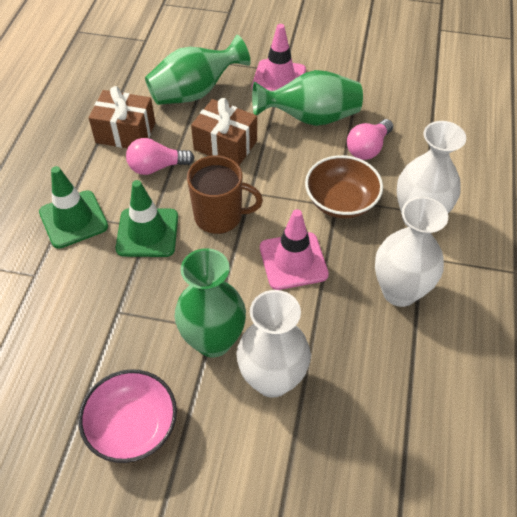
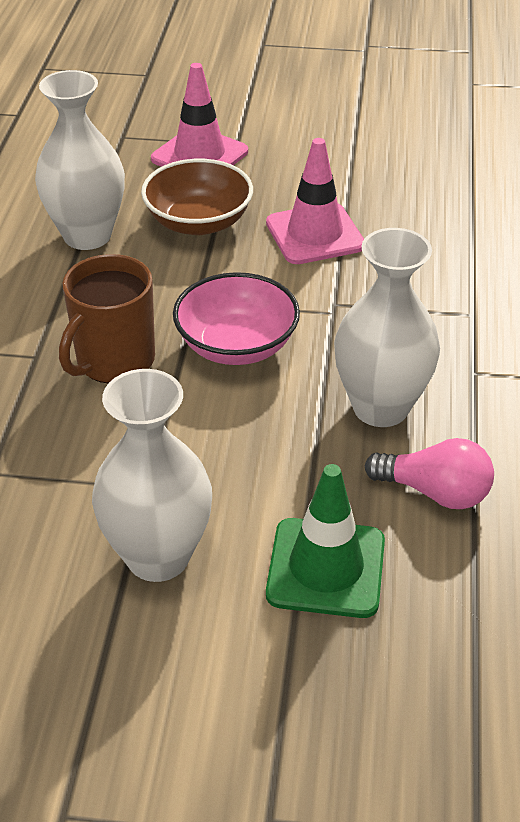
brown gift: 2 -> 0
green traffic cone: 2 -> 1
green vase: 3 -> 0
pink light bulb: 2 -> 1

